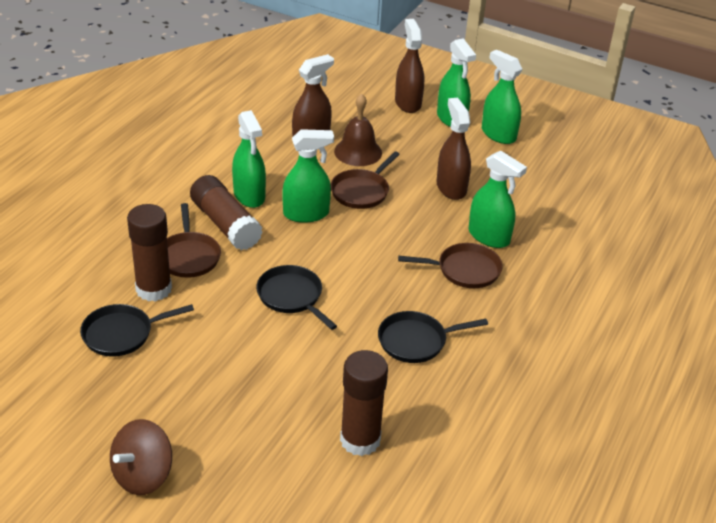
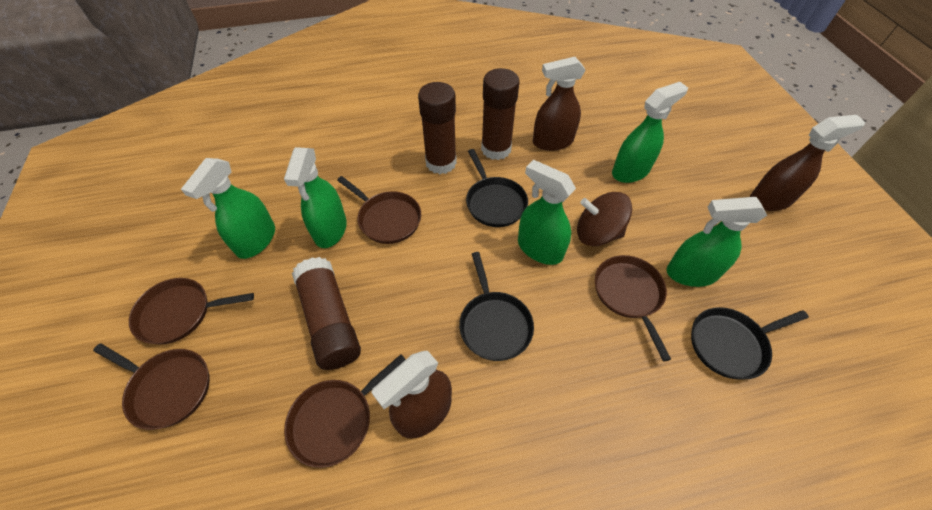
brown bell: 1 -> 0
brown pan: 3 -> 5

